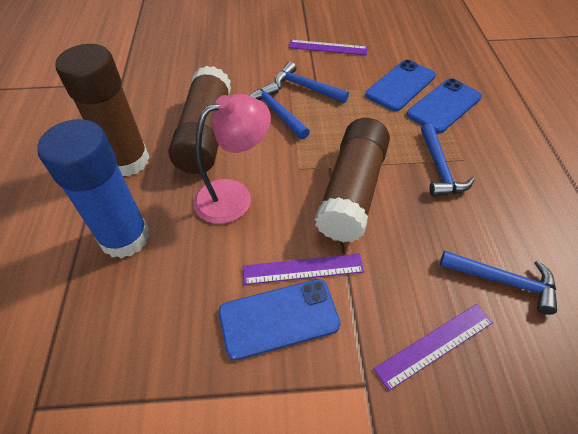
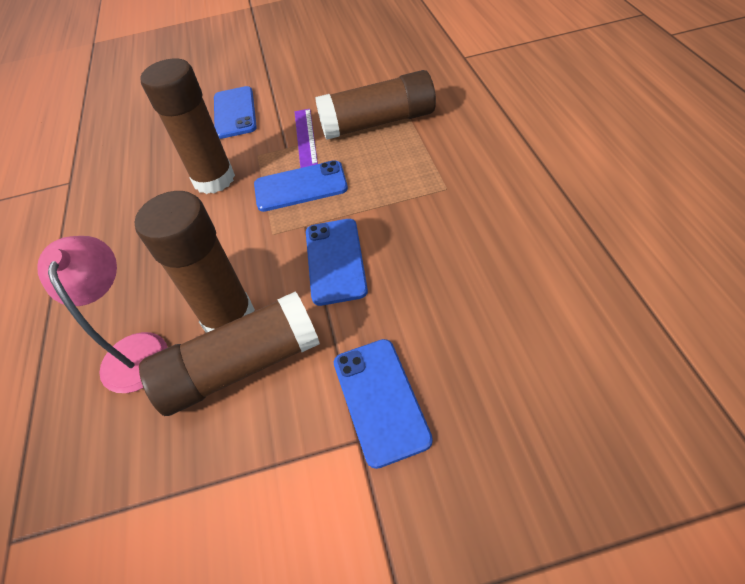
blue glue stick: 1 -> 0
blue hammer: 4 -> 0
blue phone: 3 -> 4
brown glue stick: 3 -> 4
purple ruler: 3 -> 1

